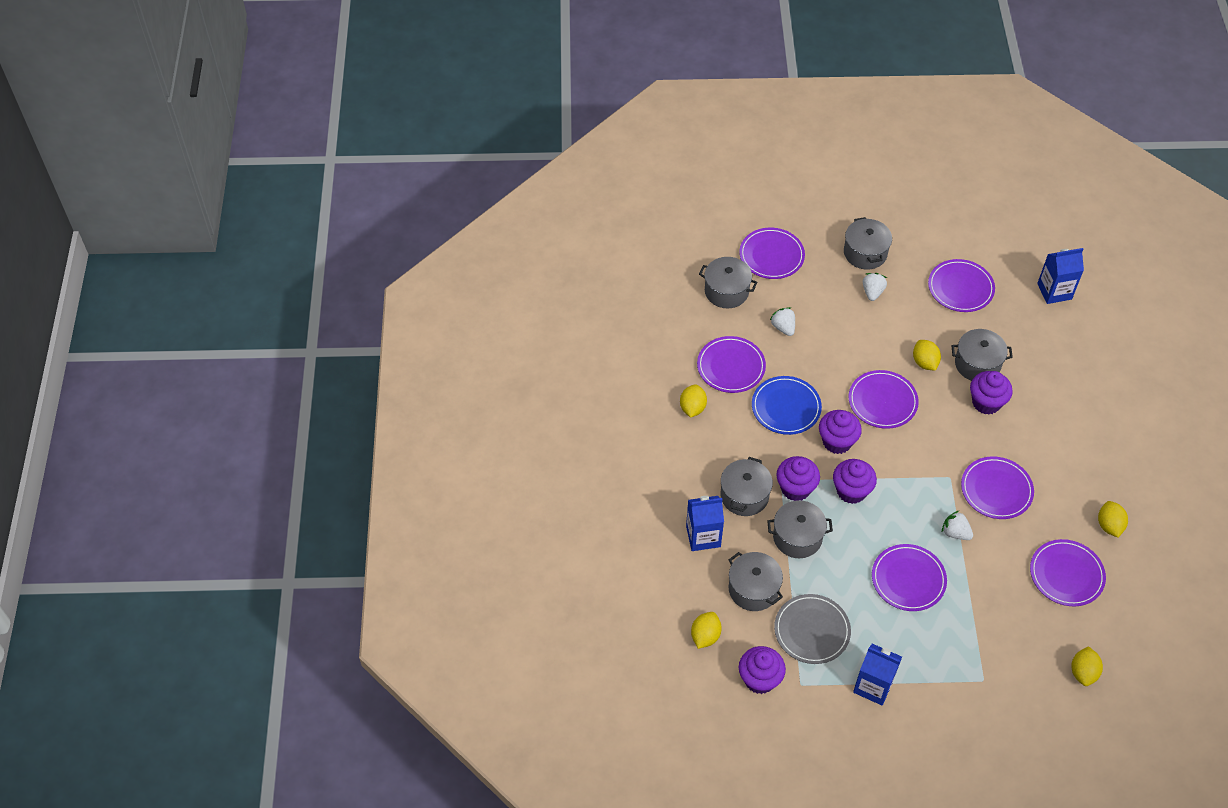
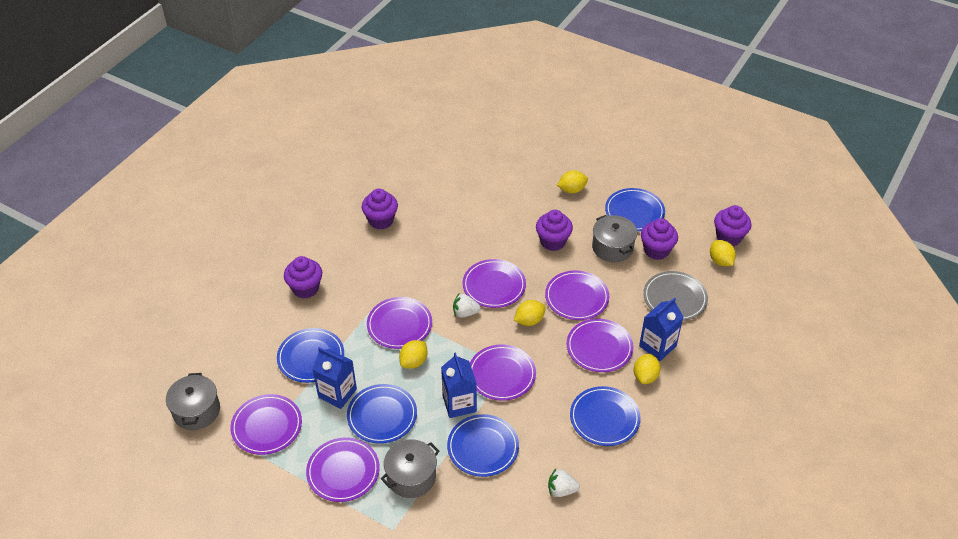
blue plate: 1 -> 5
grey pot: 6 -> 3
white strawberry: 3 -> 2

